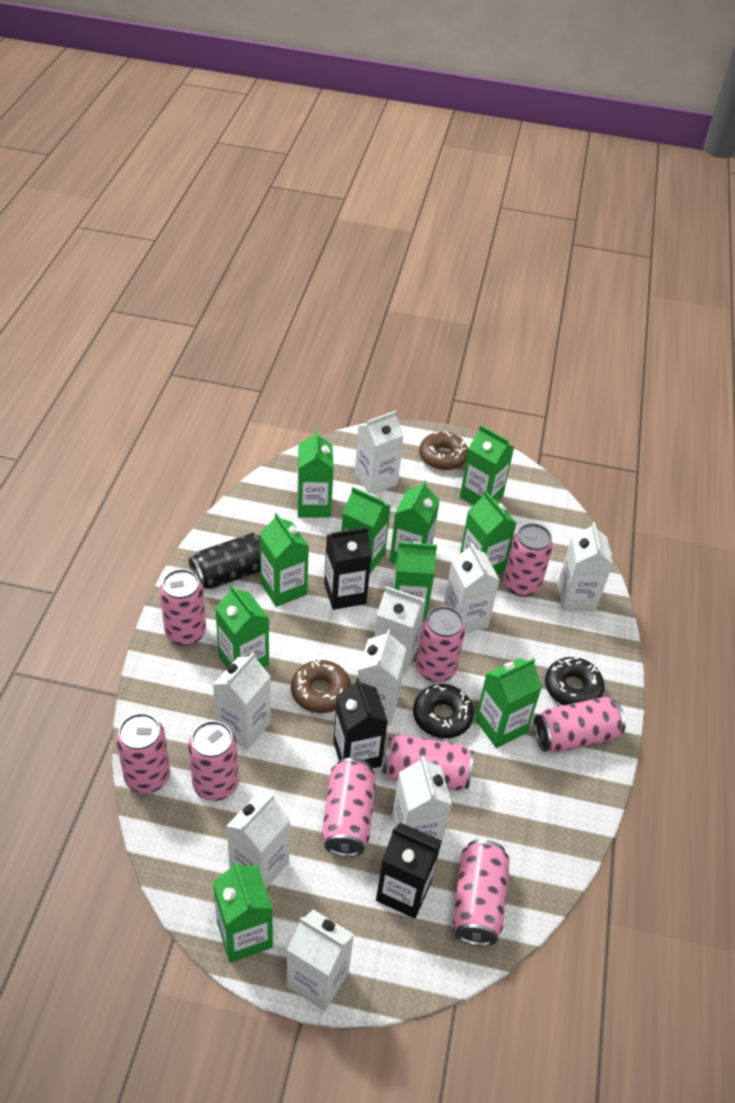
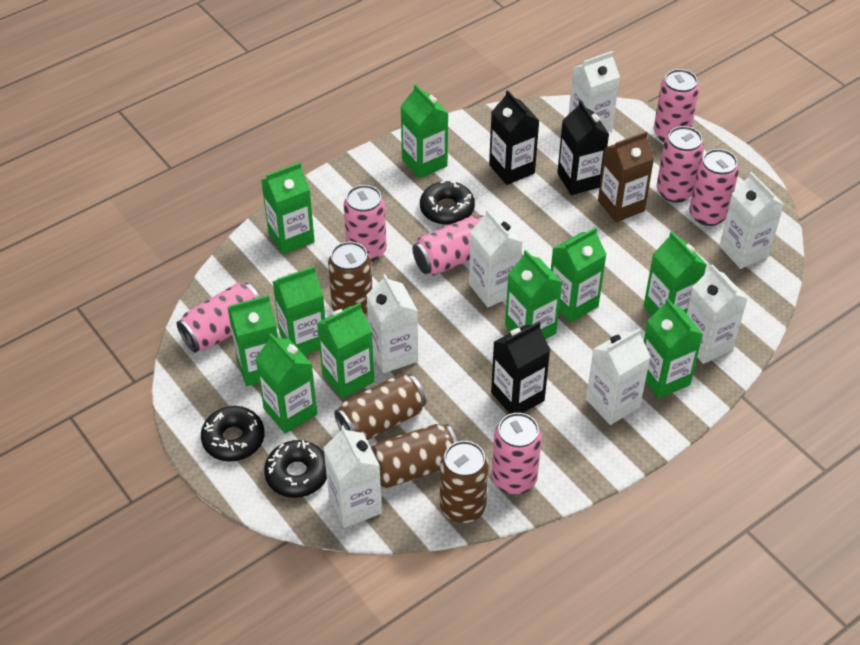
black can: 1 -> 0
black donut: 2 -> 3
brown can: 0 -> 4
brown carton: 0 -> 1
brown donut: 2 -> 0
pink can: 9 -> 7
white carton: 9 -> 7

